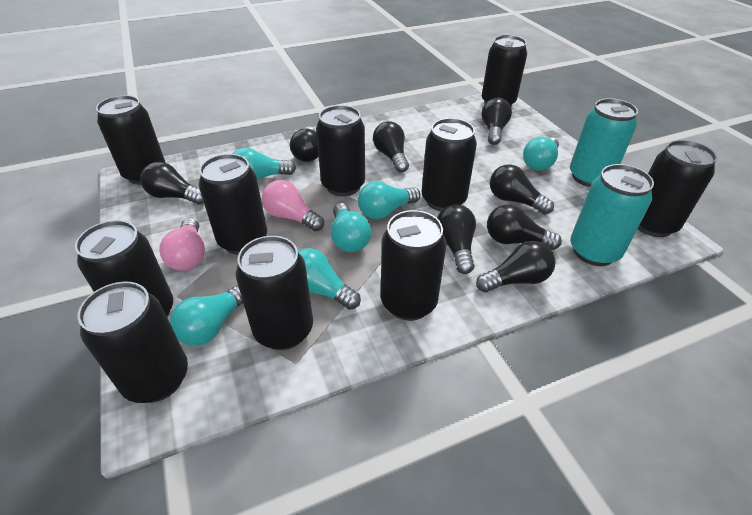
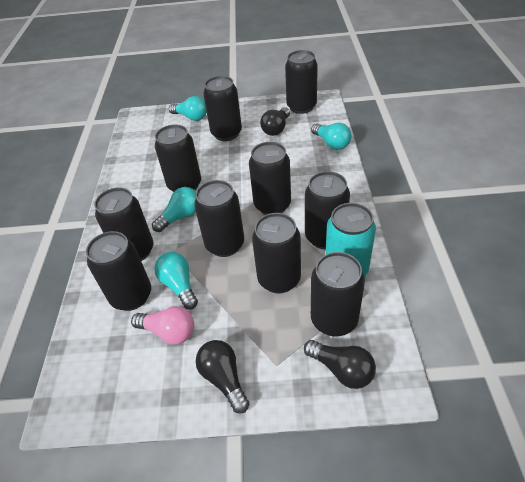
black light bulb: 8 -> 3
pink light bulb: 2 -> 1
turquoise can: 2 -> 1
turquoise light bulb: 6 -> 4

